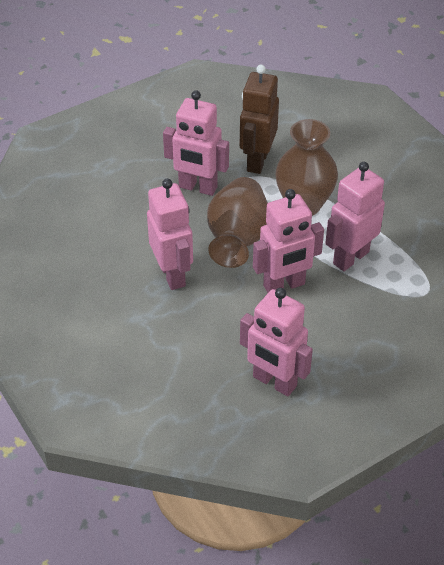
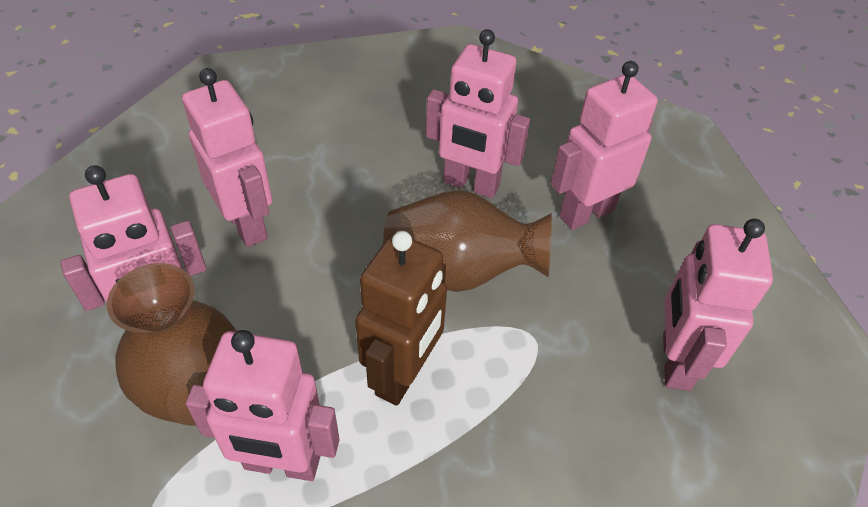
pink robot: 5 -> 6

